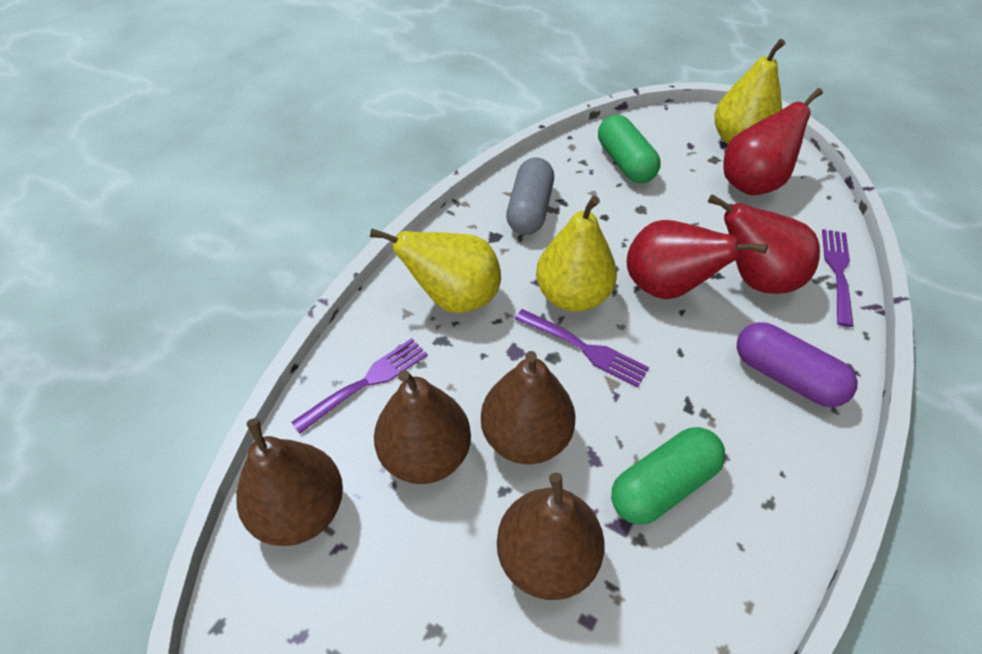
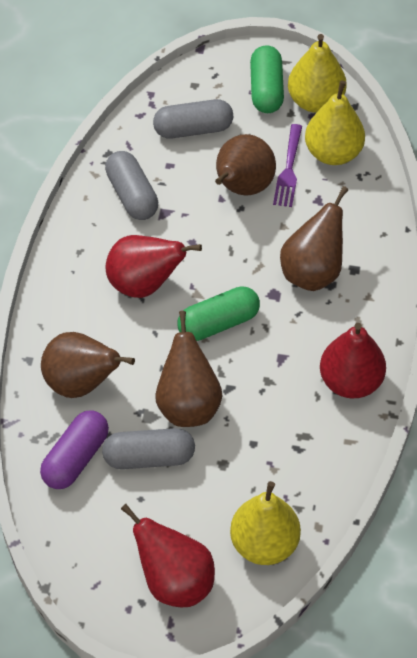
grey capsule: 1 -> 3
purple fork: 3 -> 1

